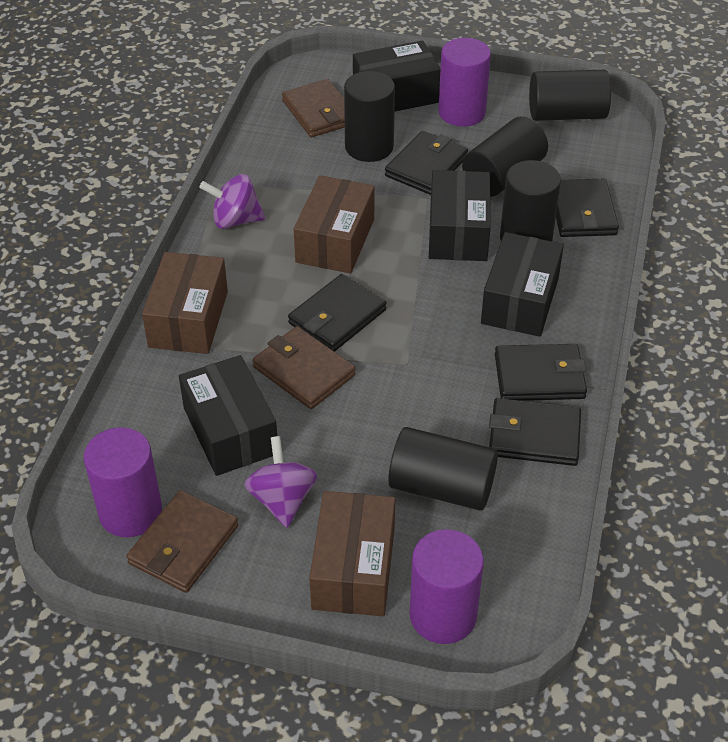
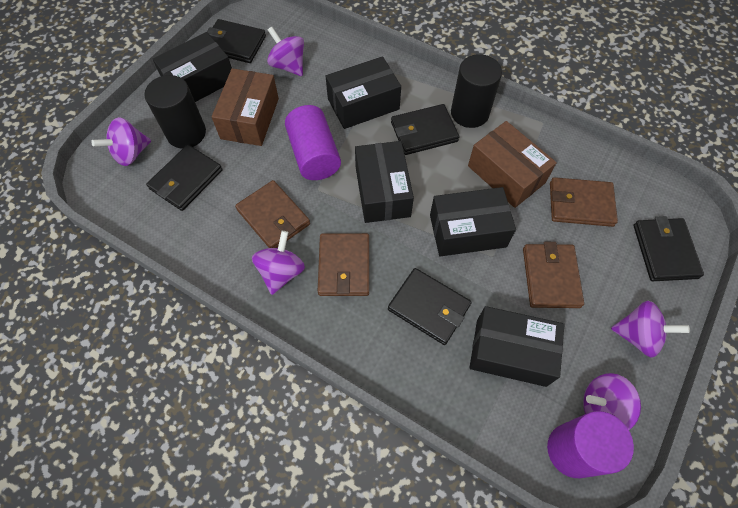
black box: 4 -> 5
black cylinder: 5 -> 2
brown box: 3 -> 2
brown wallet: 3 -> 4
purple cylinder: 3 -> 2
purple spinning top: 2 -> 5

